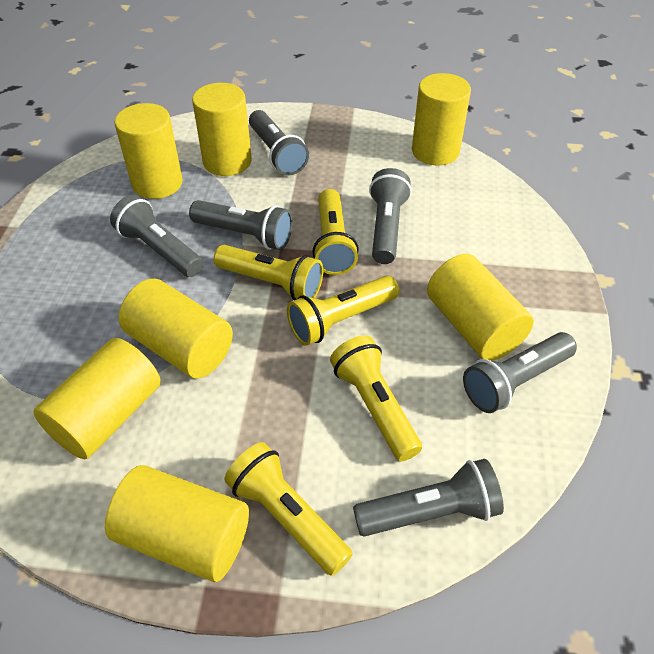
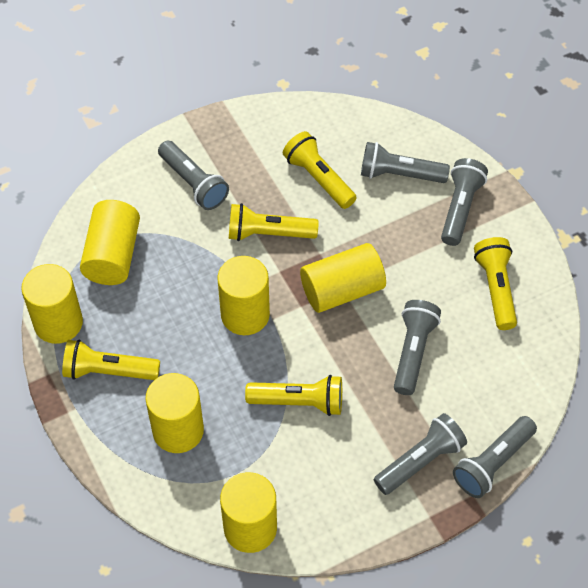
yellow cylinder: 7 -> 6

